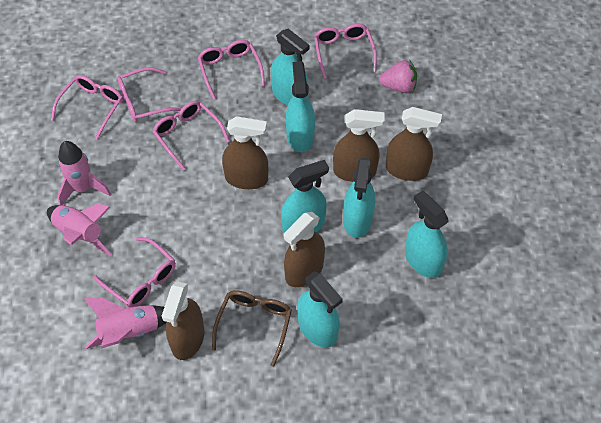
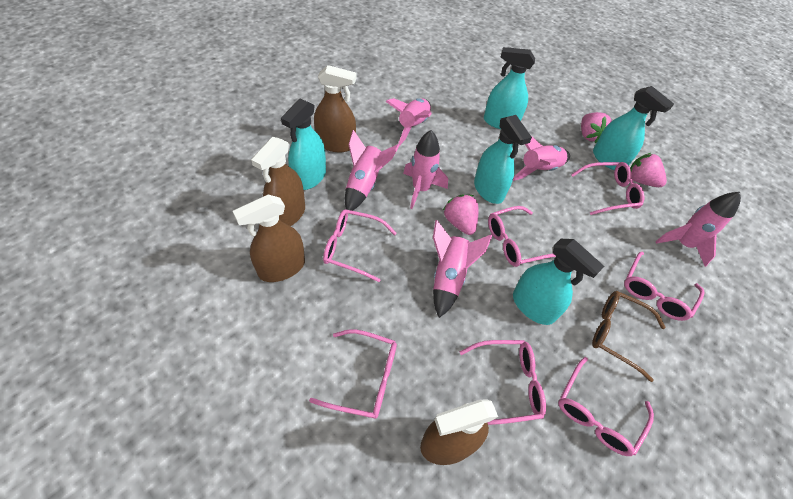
brown spray bottle: 5 -> 4
pink glasses: 6 -> 7
pink rocket: 3 -> 6
pink strawberry: 1 -> 3
turquoise spray bottle: 6 -> 5

